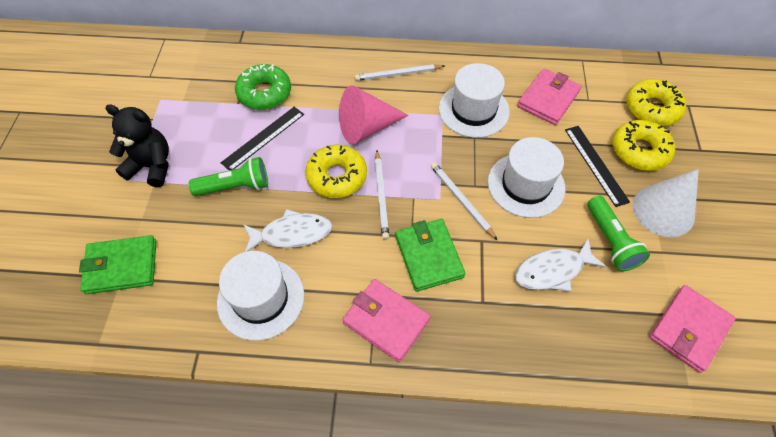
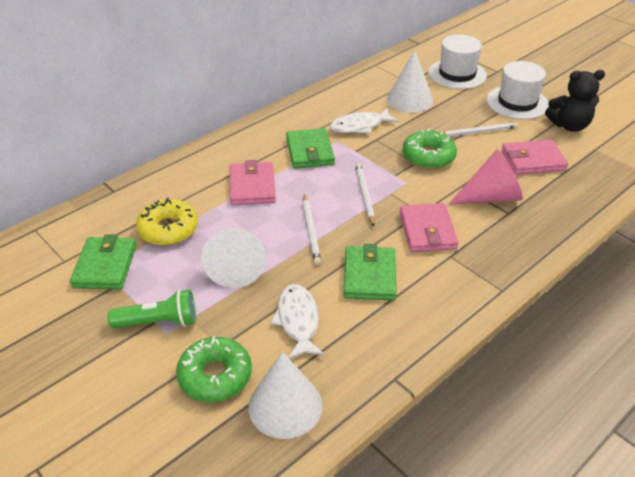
black ruler: 2 -> 0
green donut: 1 -> 2
green flashlight: 2 -> 1
green wallet: 2 -> 3
white cone: 1 -> 3
white hat: 3 -> 2
yellow donut: 3 -> 1

